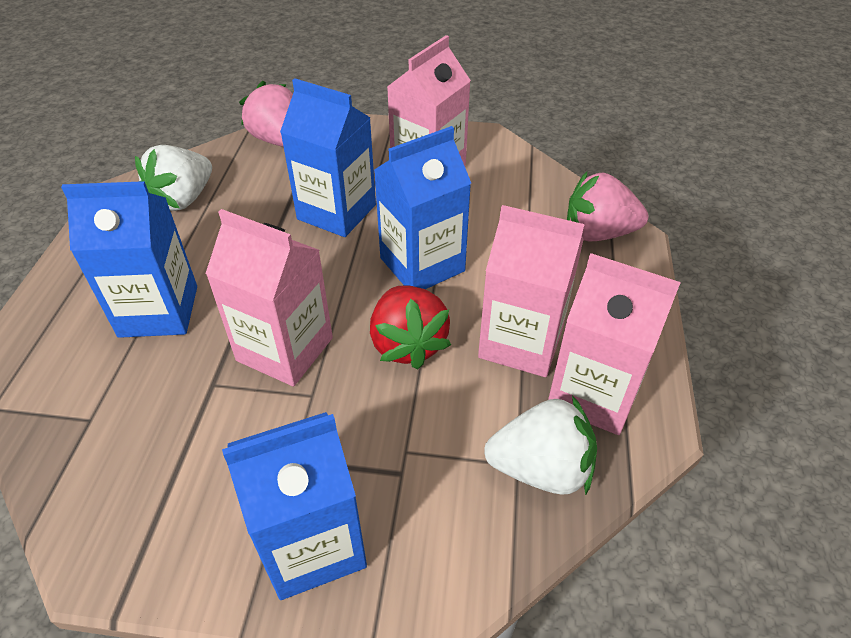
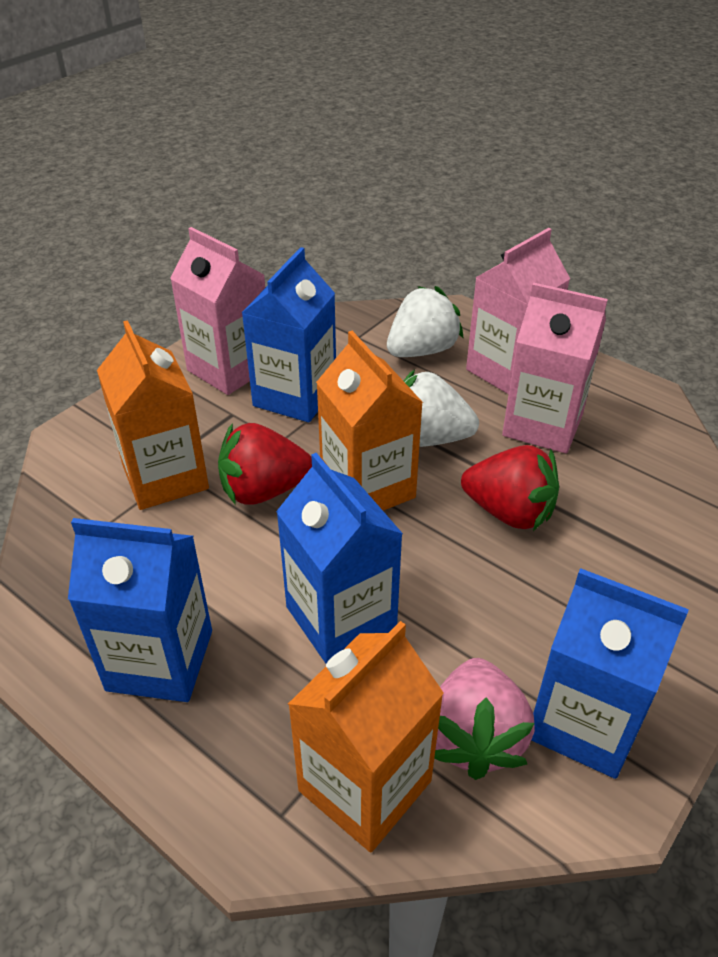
orange carton: 0 -> 3
pink carton: 4 -> 3
pink strawberry: 2 -> 1
red strawberry: 1 -> 2

